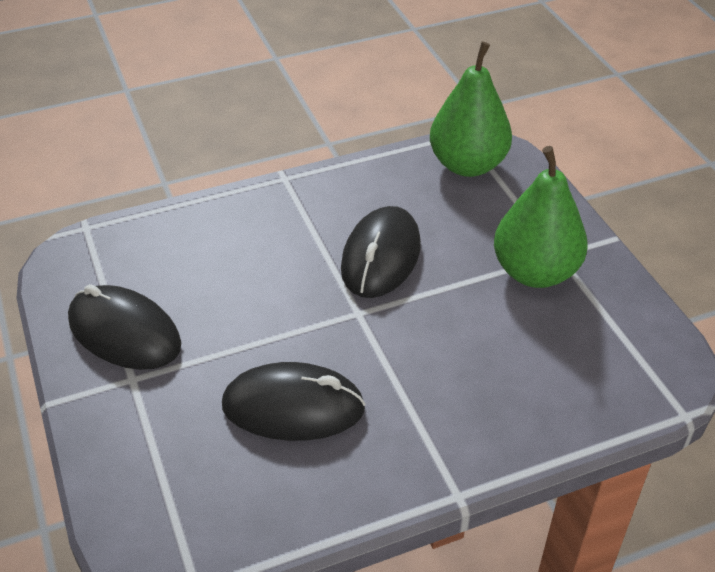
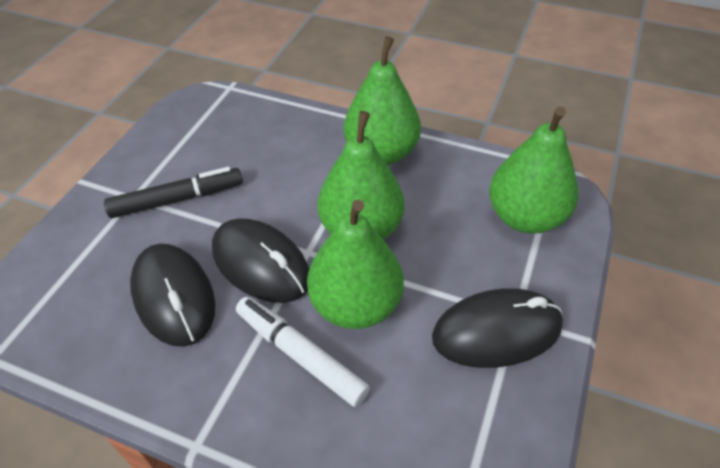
black marker: 0 -> 1
green pear: 2 -> 4
white marker: 0 -> 1

